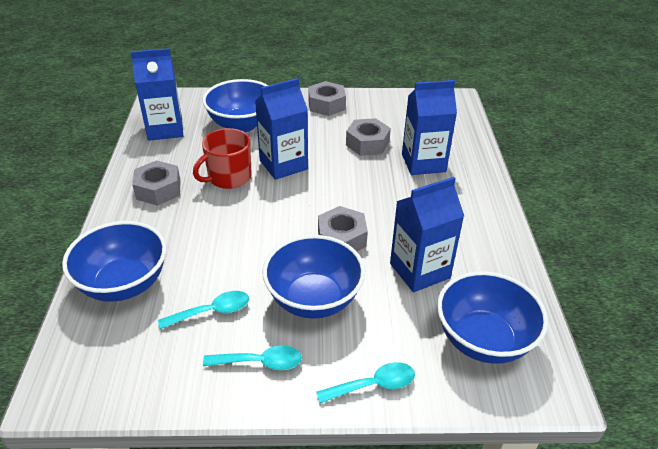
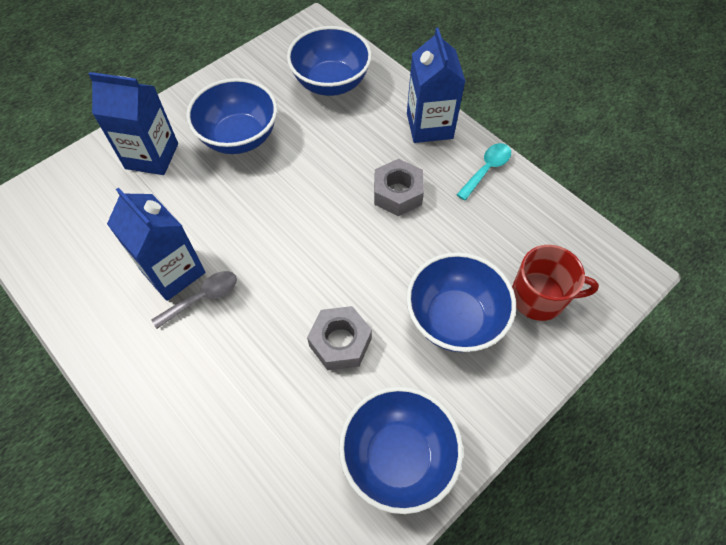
blue carton: 4 -> 3
grey nut: 4 -> 2
grey spoon: 0 -> 1
turquoise spoon: 3 -> 1

